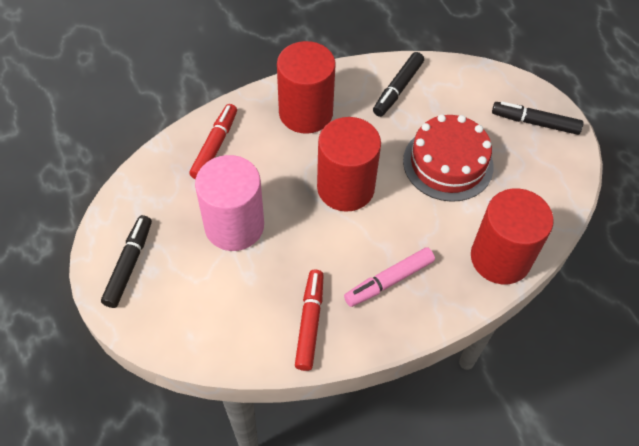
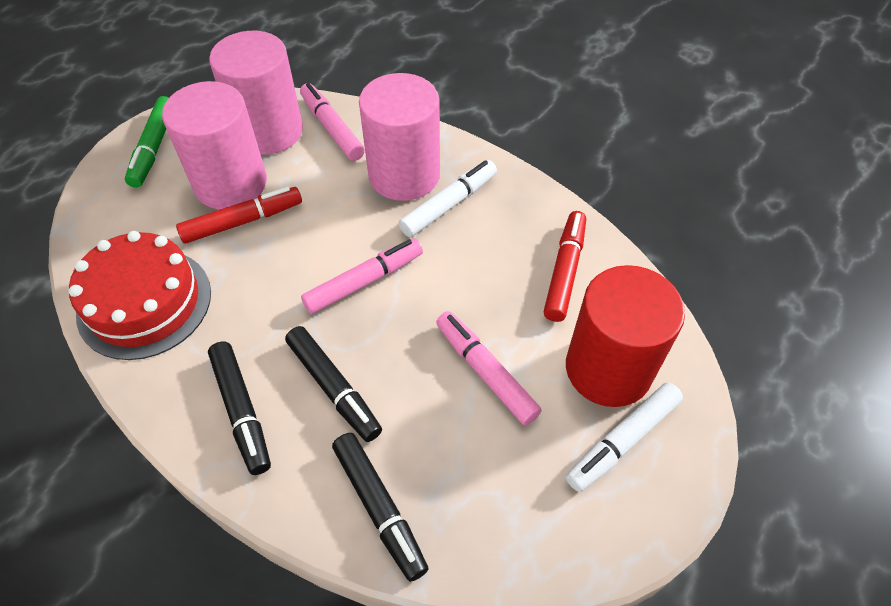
green marker: 0 -> 1
pink cylinder: 1 -> 3
pink marker: 1 -> 3
red cylinder: 3 -> 1
white marker: 0 -> 2

